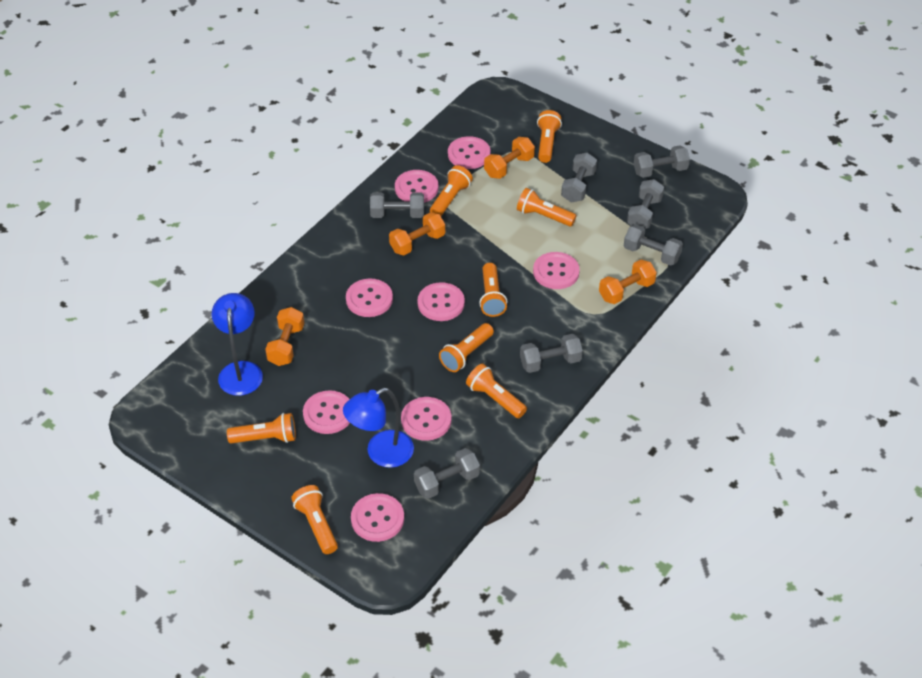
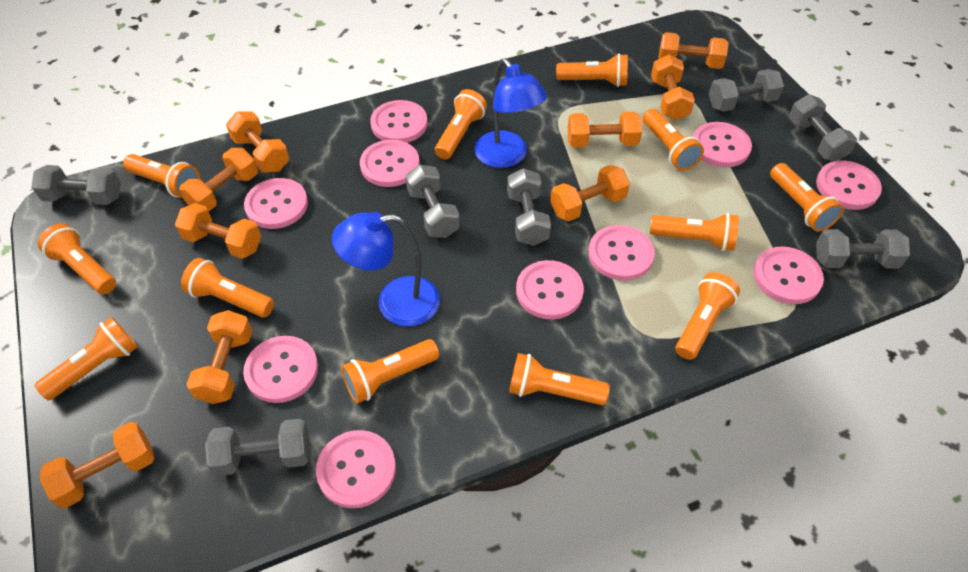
orange dumbbell: 4 -> 9
orange flashlight: 8 -> 12
pink button: 8 -> 10

